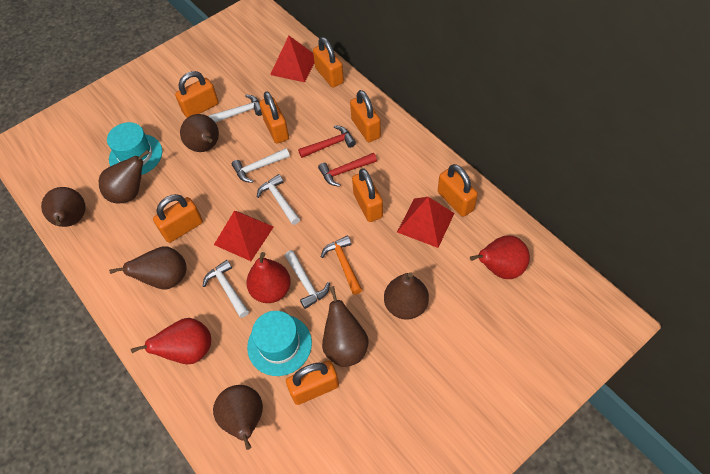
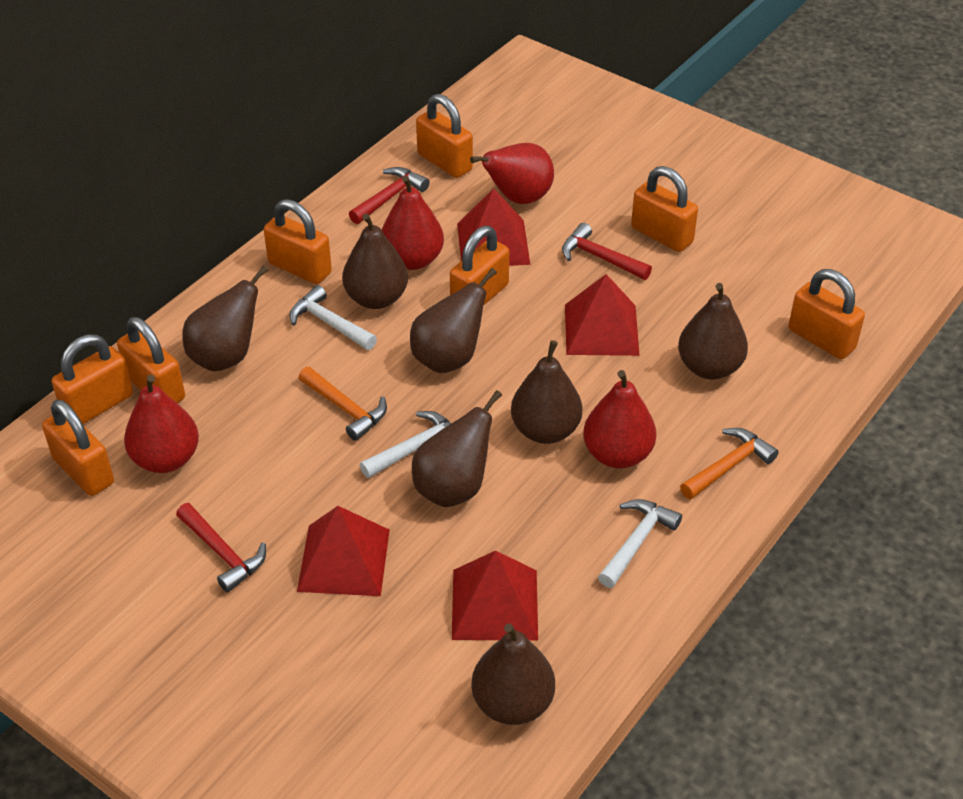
orange hammer: 1 -> 2
red hammer: 2 -> 3
red pear: 3 -> 4
red pyramid: 3 -> 4
turquoise hat: 2 -> 0
white hammer: 5 -> 3

